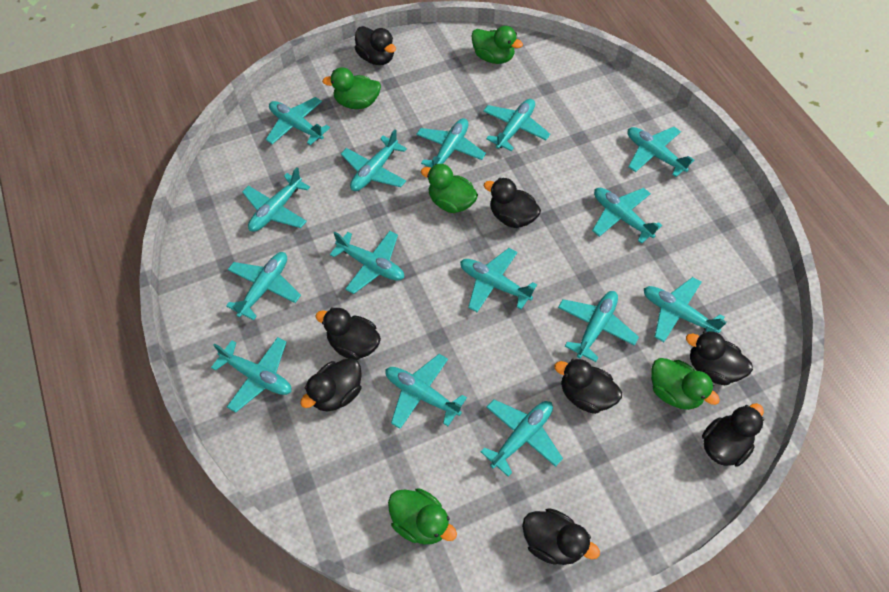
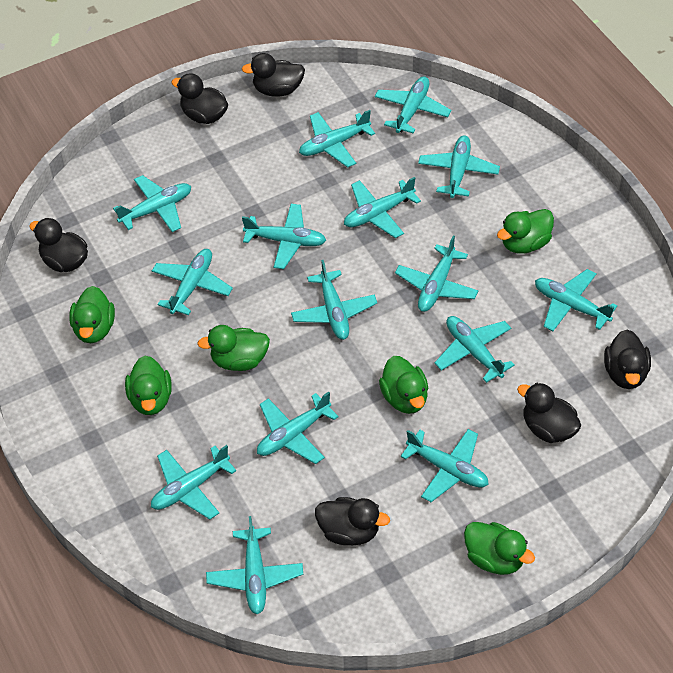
black duck: 8 -> 6
green duck: 5 -> 6

